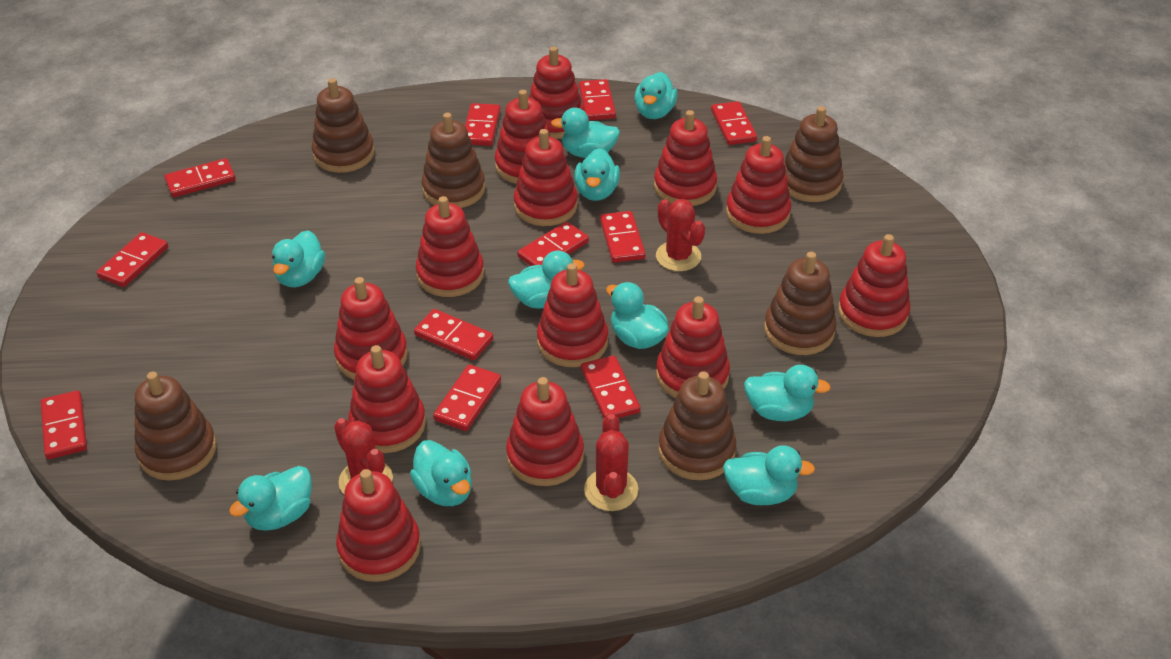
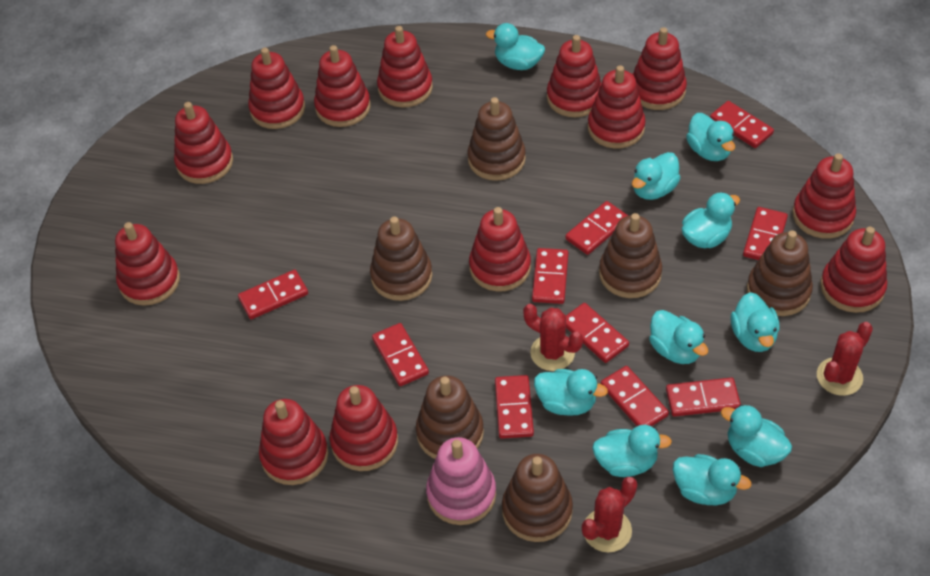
pink stacking toy: 0 -> 1
red domino: 11 -> 10

